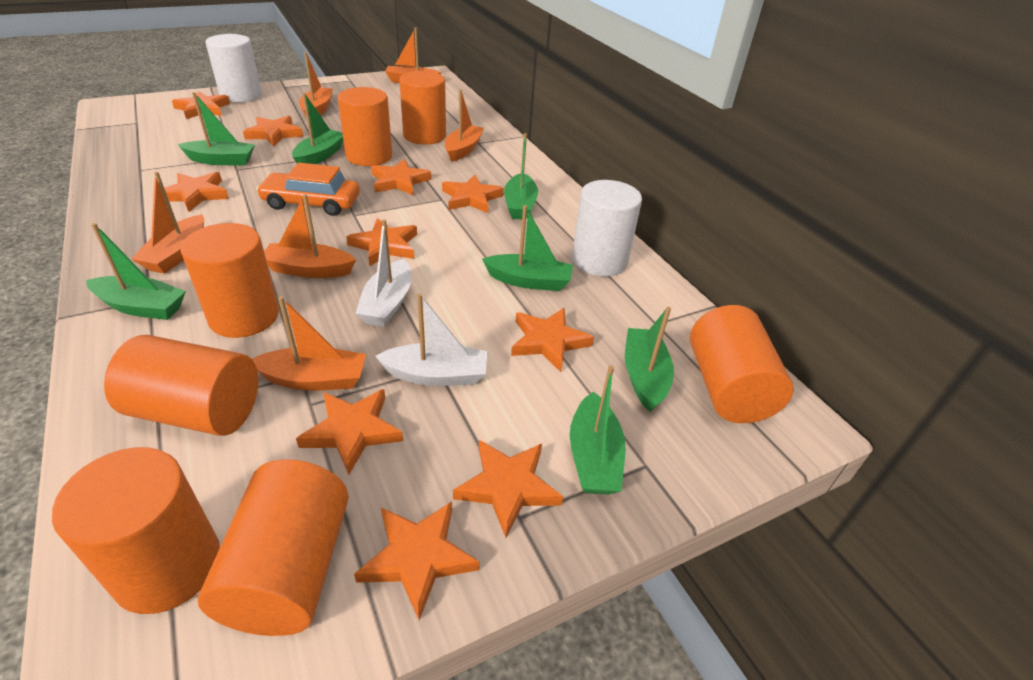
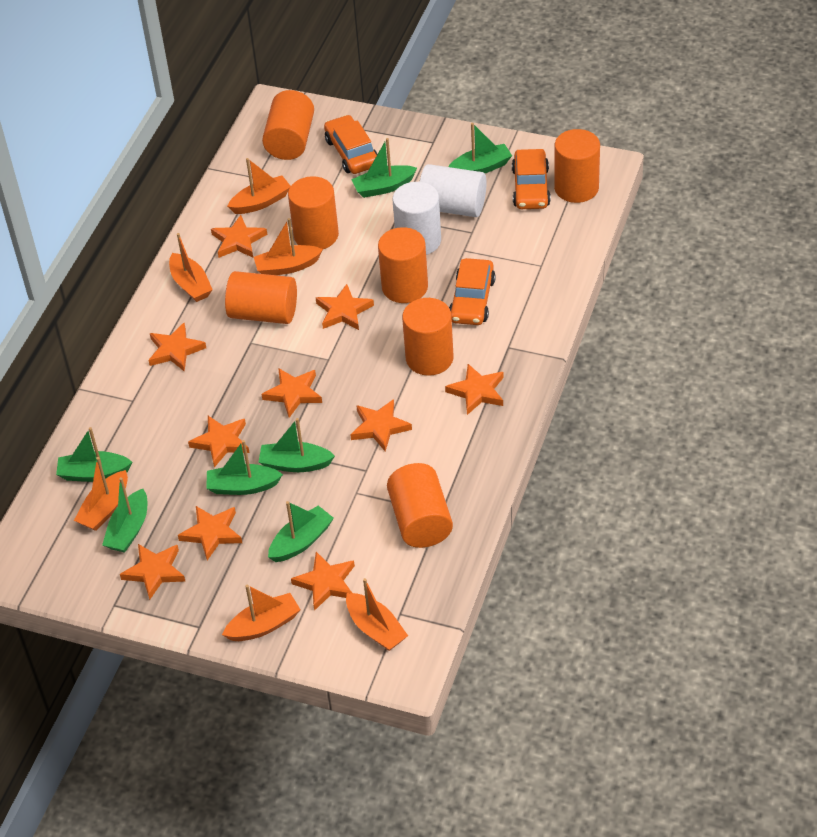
orange car: 1 -> 3
white boat: 2 -> 0

